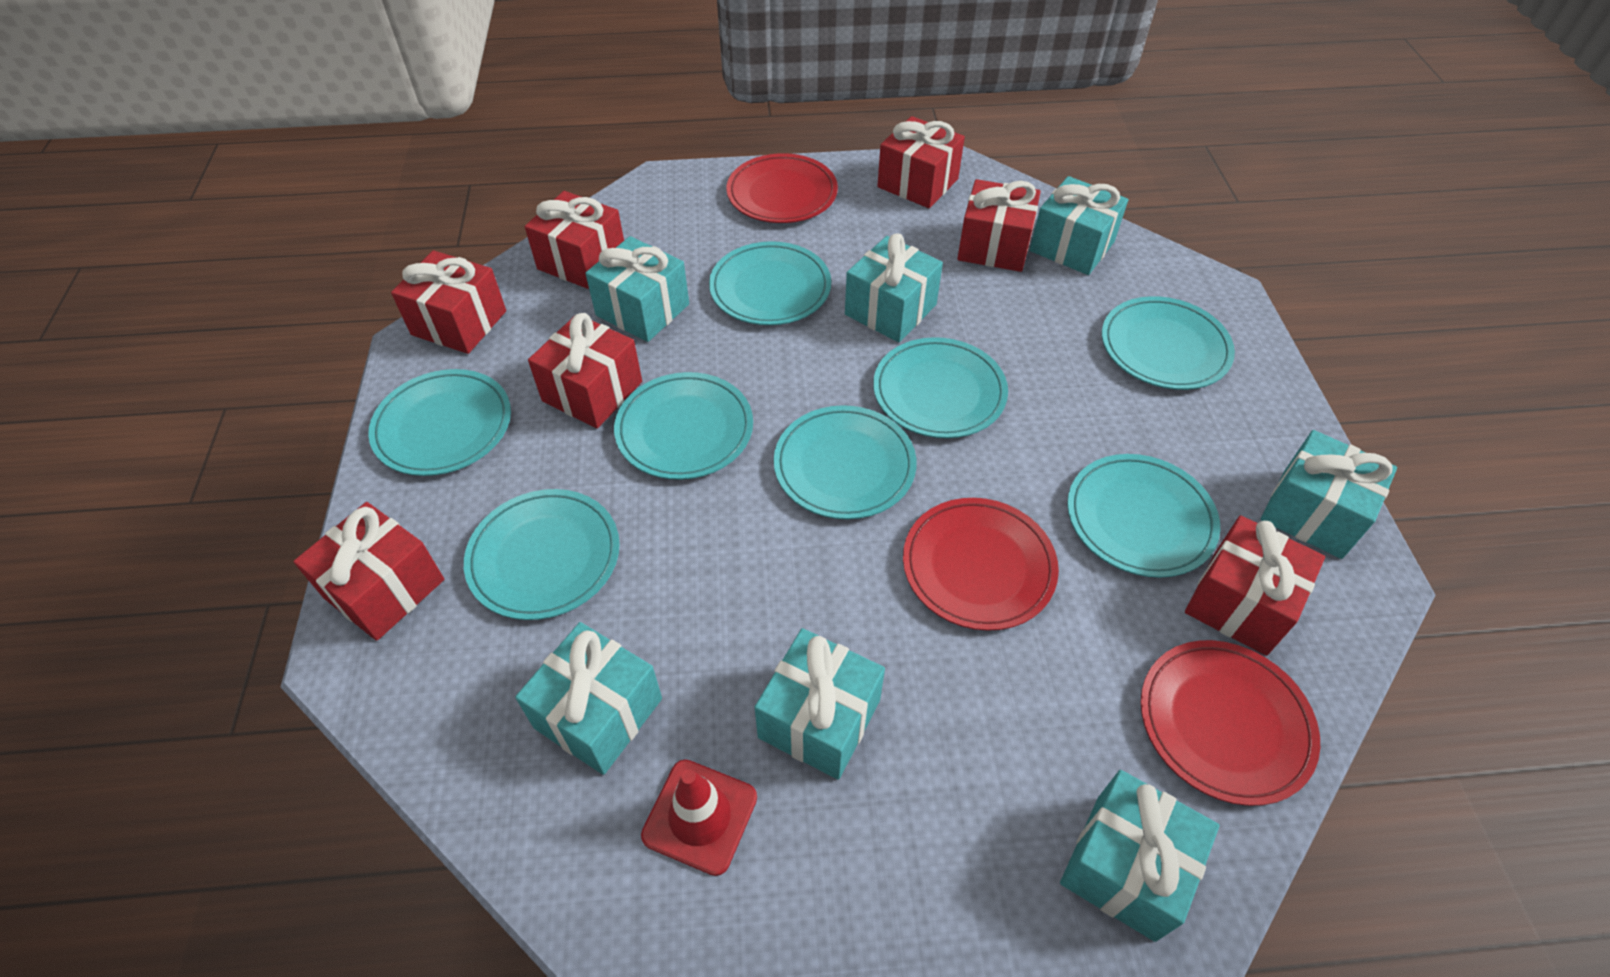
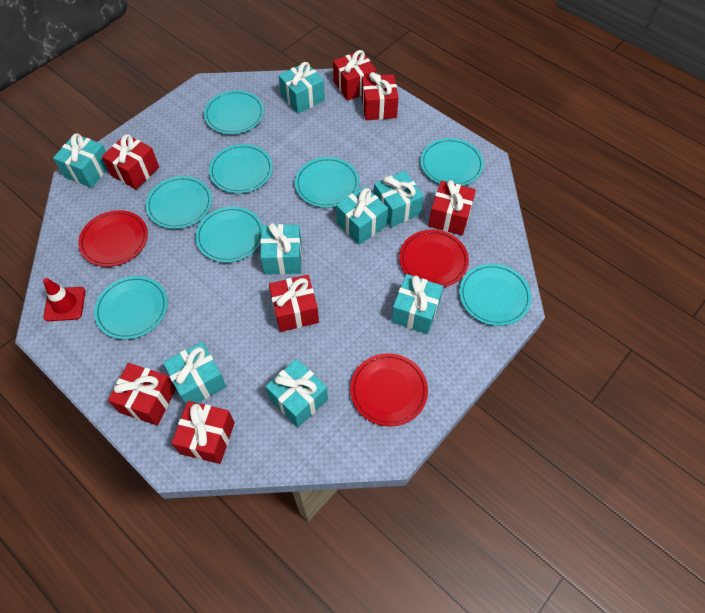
turquoise gift: 7 -> 8

